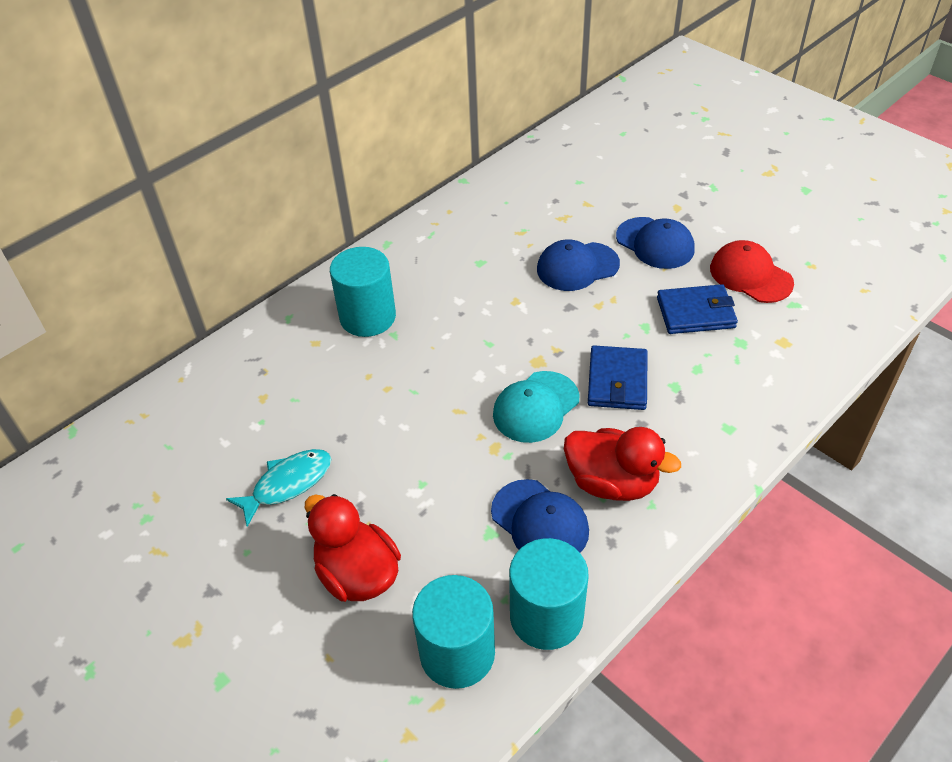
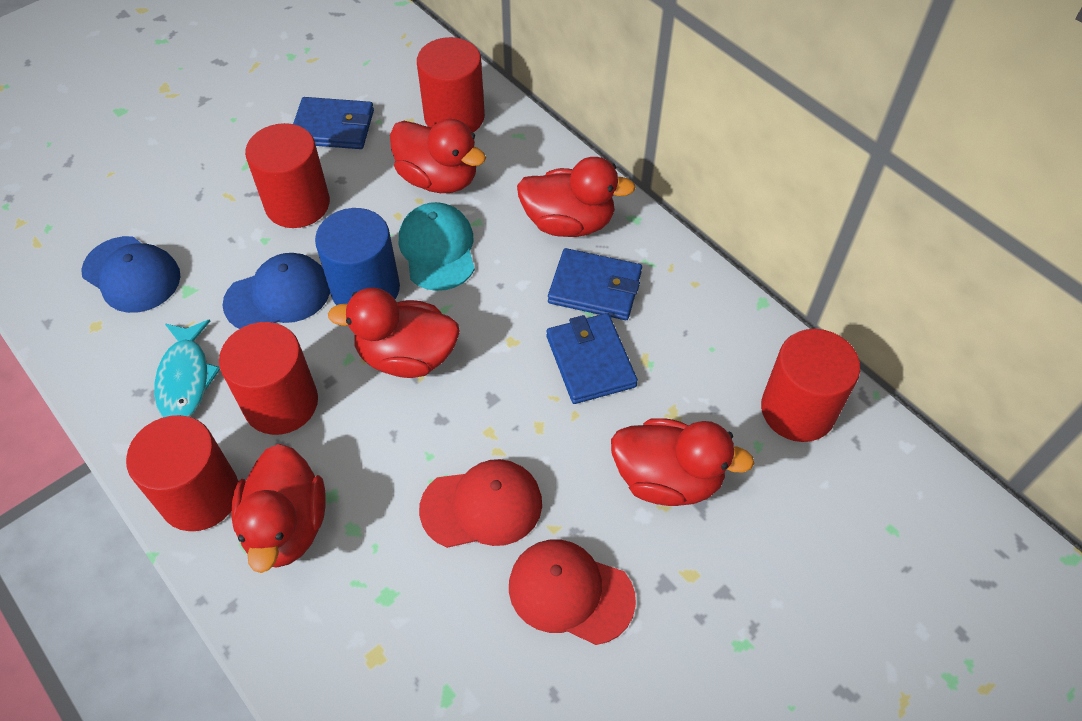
blue cap: 3 -> 2
blue cylinder: 0 -> 1
blue wallet: 2 -> 3
red cap: 1 -> 2
red cylinder: 0 -> 5
red duck: 2 -> 5
turquoise cylinder: 3 -> 0

